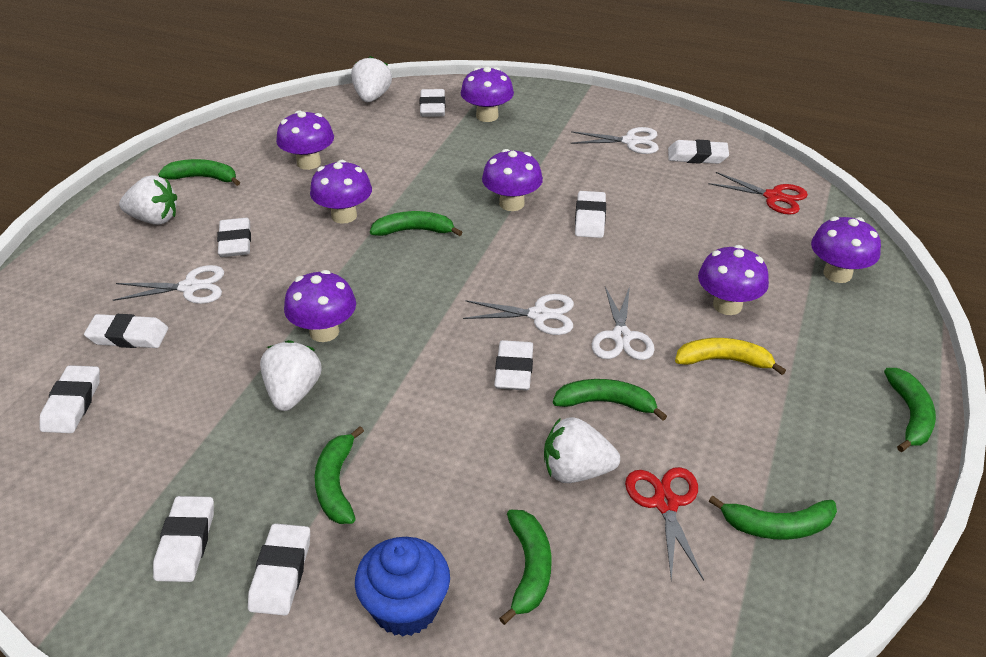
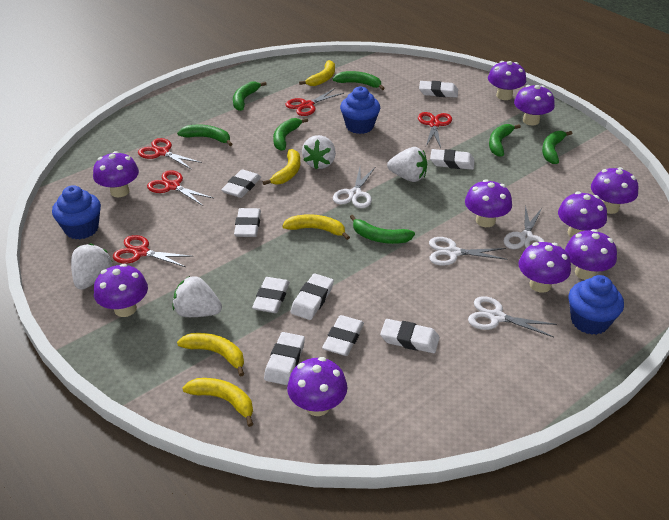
blue cupcake: 1 -> 3
purple mushroom: 7 -> 10
red scissors: 2 -> 5
yellow banana: 1 -> 5

